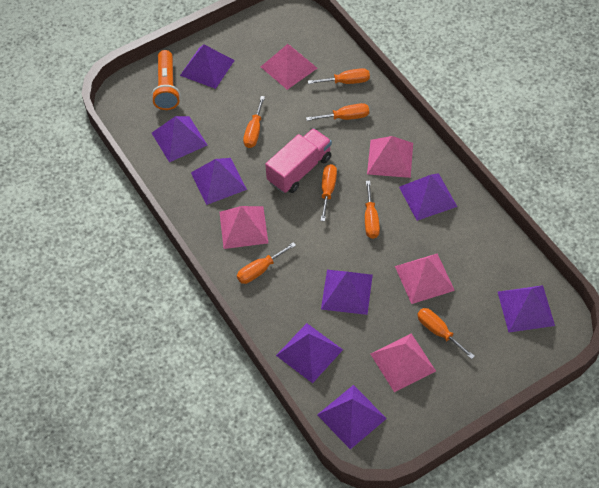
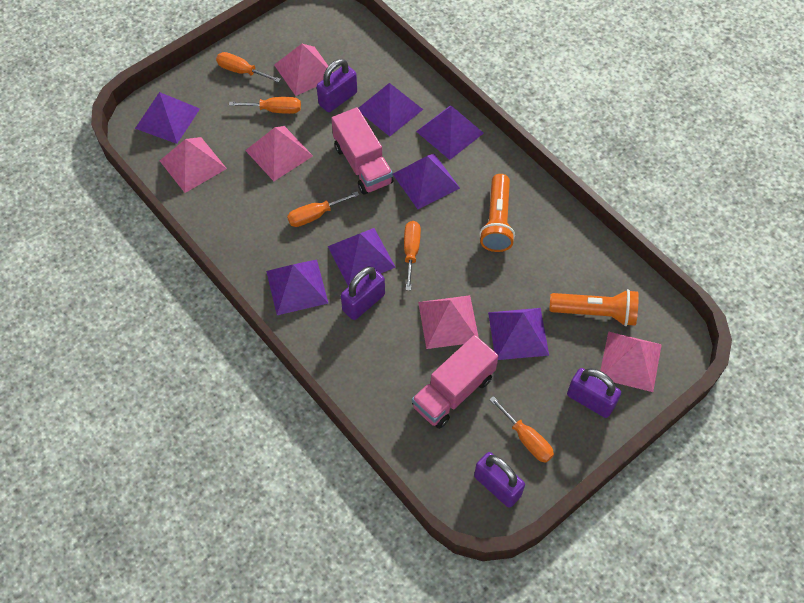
orange flashlight: 1 -> 2
orange screwdriver: 7 -> 5
pink truck: 1 -> 2
purple padlock: 0 -> 4
purple pyramid: 8 -> 7

